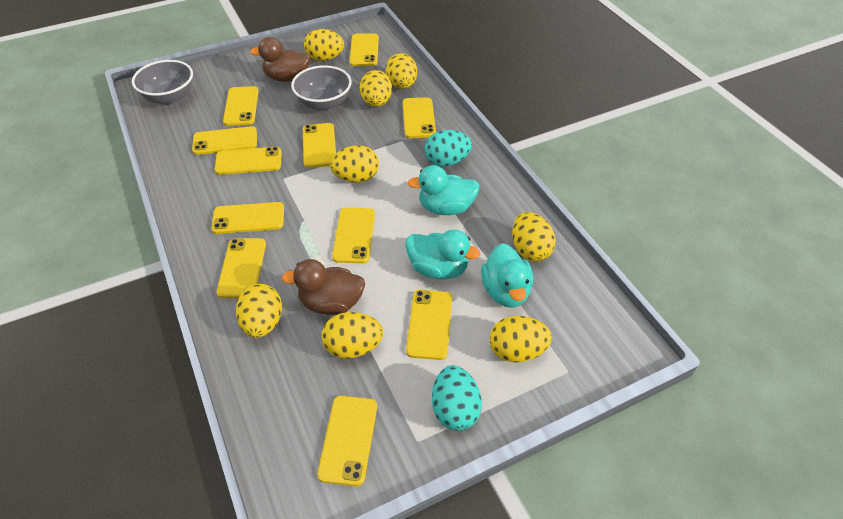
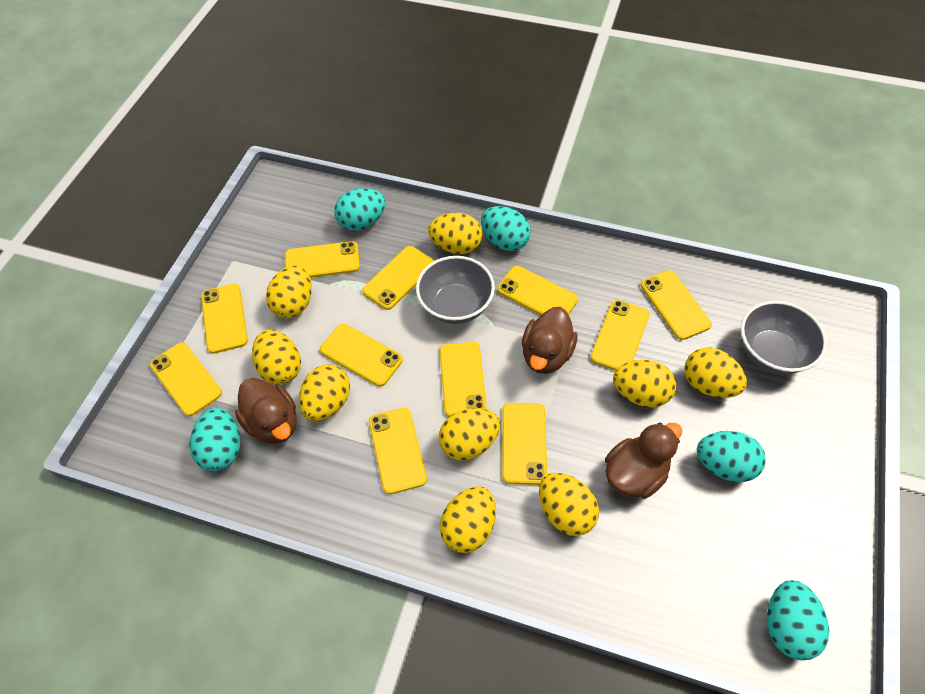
brown duck: 2 -> 3
turquoise duck: 3 -> 0
turquoise egg: 2 -> 5
yellow egg: 8 -> 9

